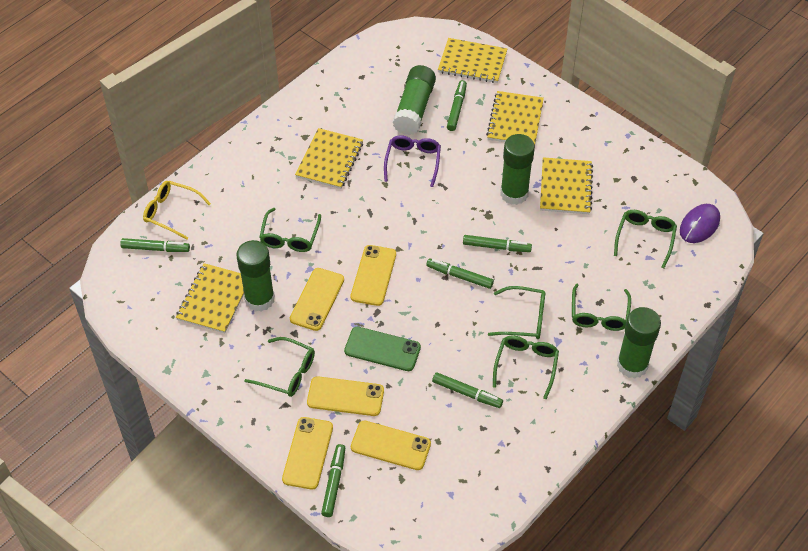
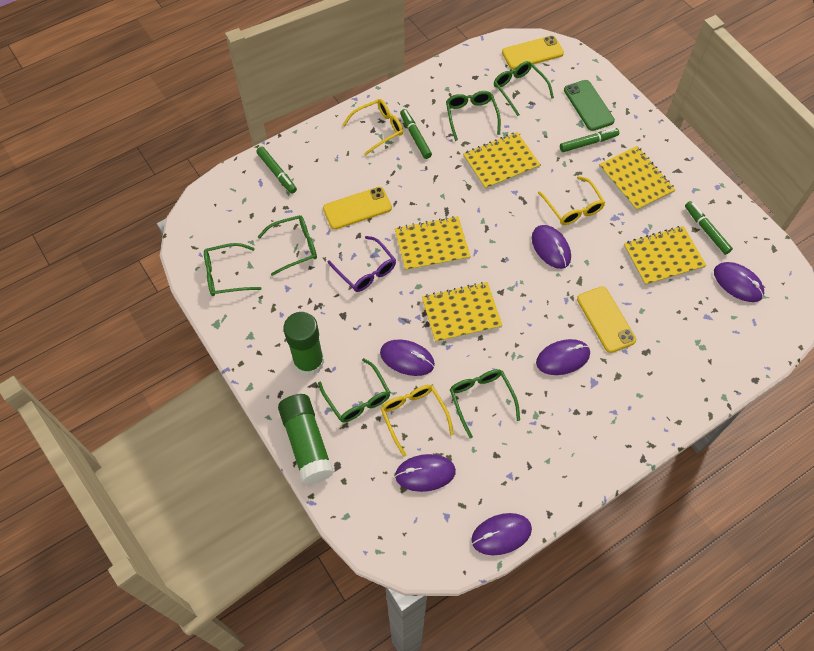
green glue stick: 4 -> 2
green marker: 6 -> 4
purple mouse: 1 -> 6
yellow glasses: 1 -> 3
yellow phone: 5 -> 3

